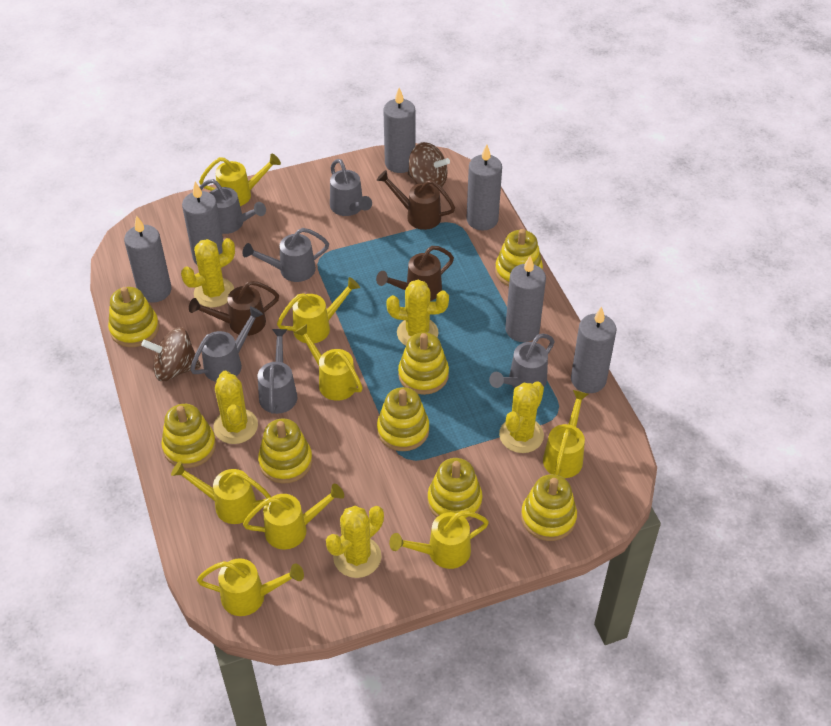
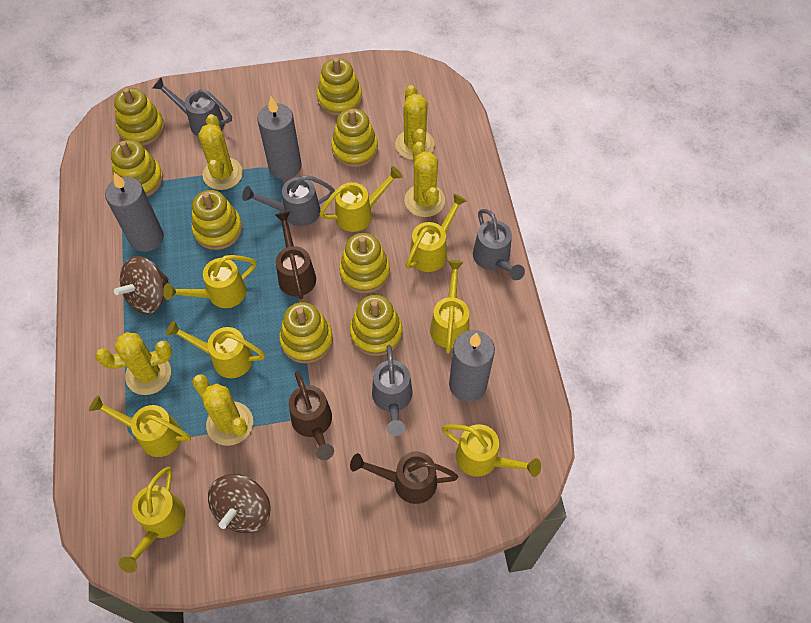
grey candle: 6 -> 3
grey watering can: 6 -> 4

